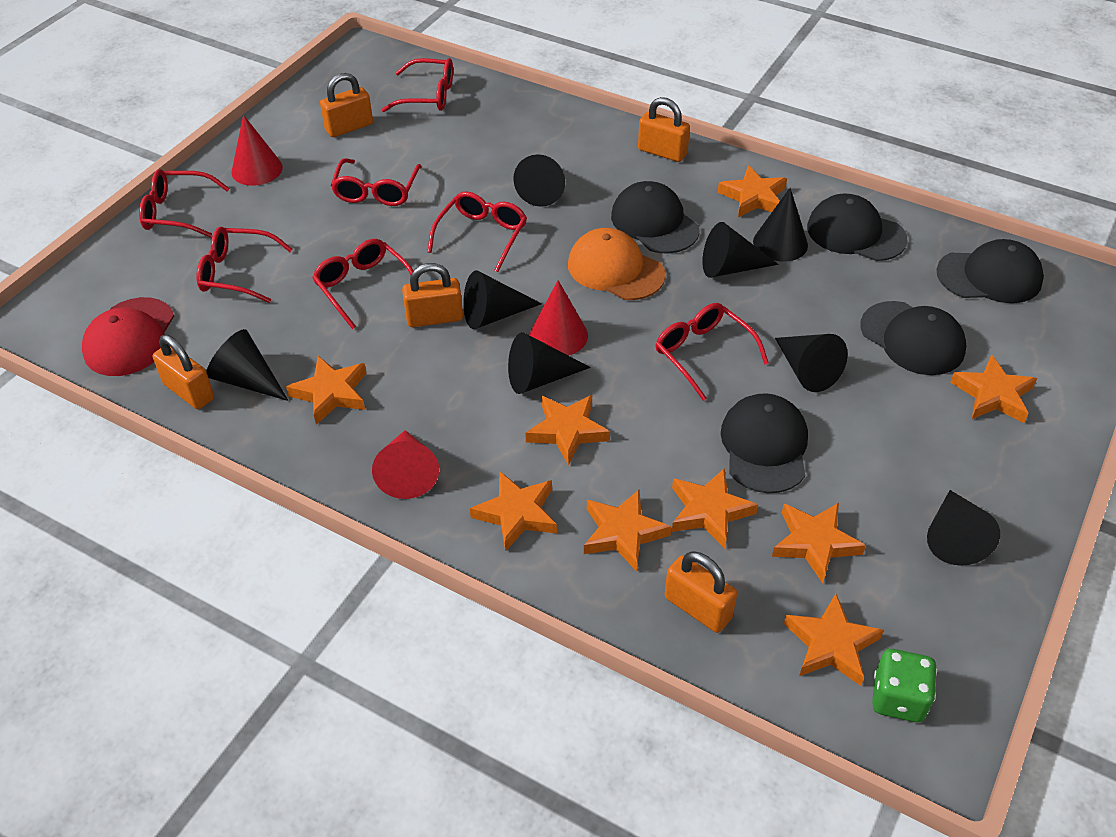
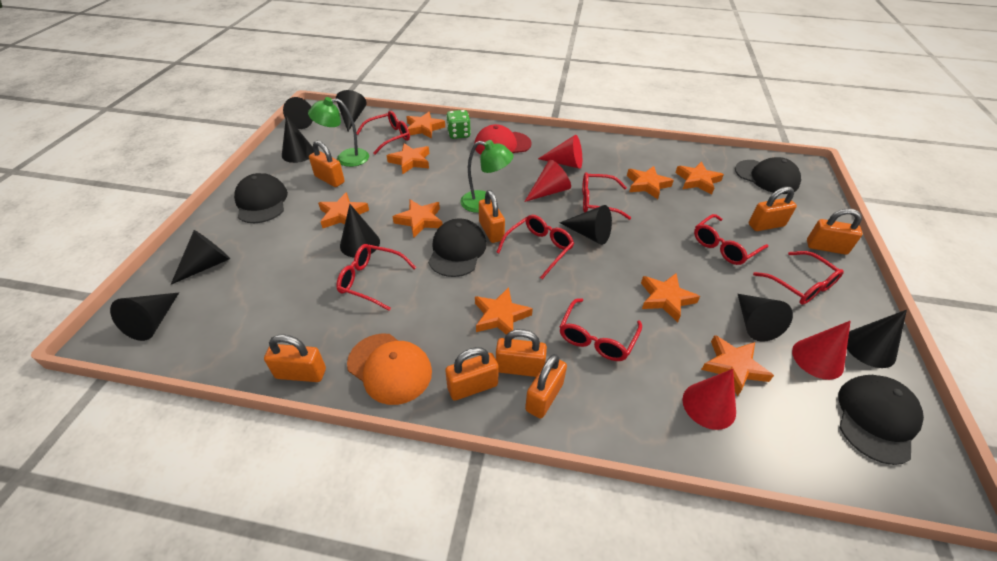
black cap: 5 -> 4
black cone: 8 -> 9
green lamp: 0 -> 2
orange padlock: 5 -> 8
red cone: 3 -> 4

